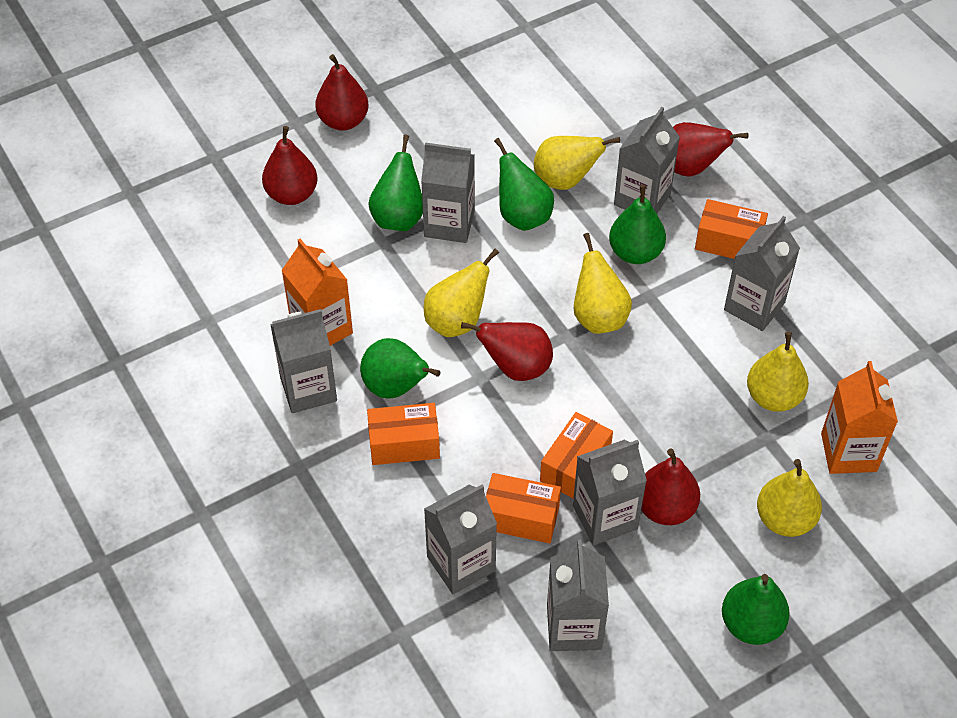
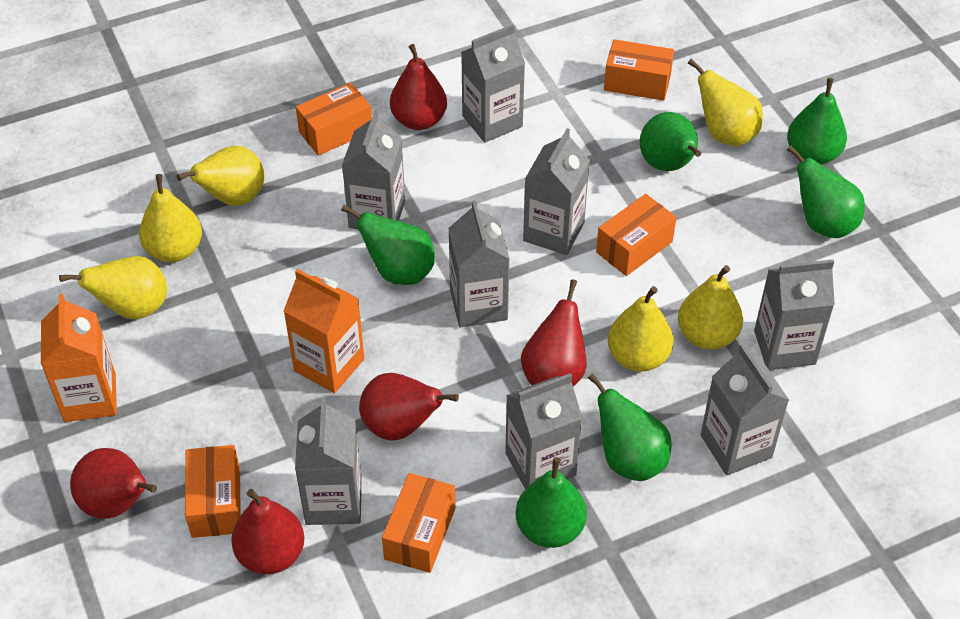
green pear: 5 -> 6
grey carton: 7 -> 8
orange box: 4 -> 5
yellow pear: 5 -> 6

